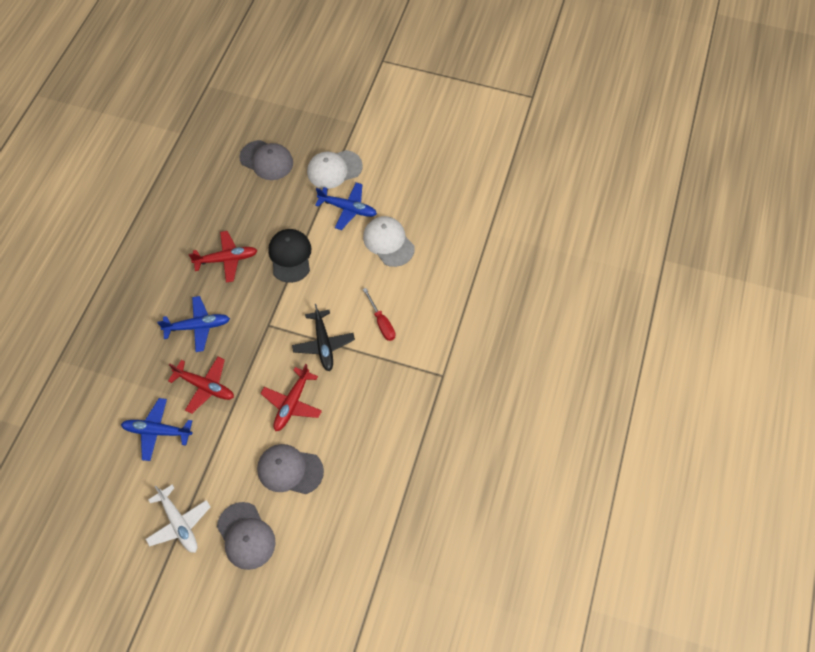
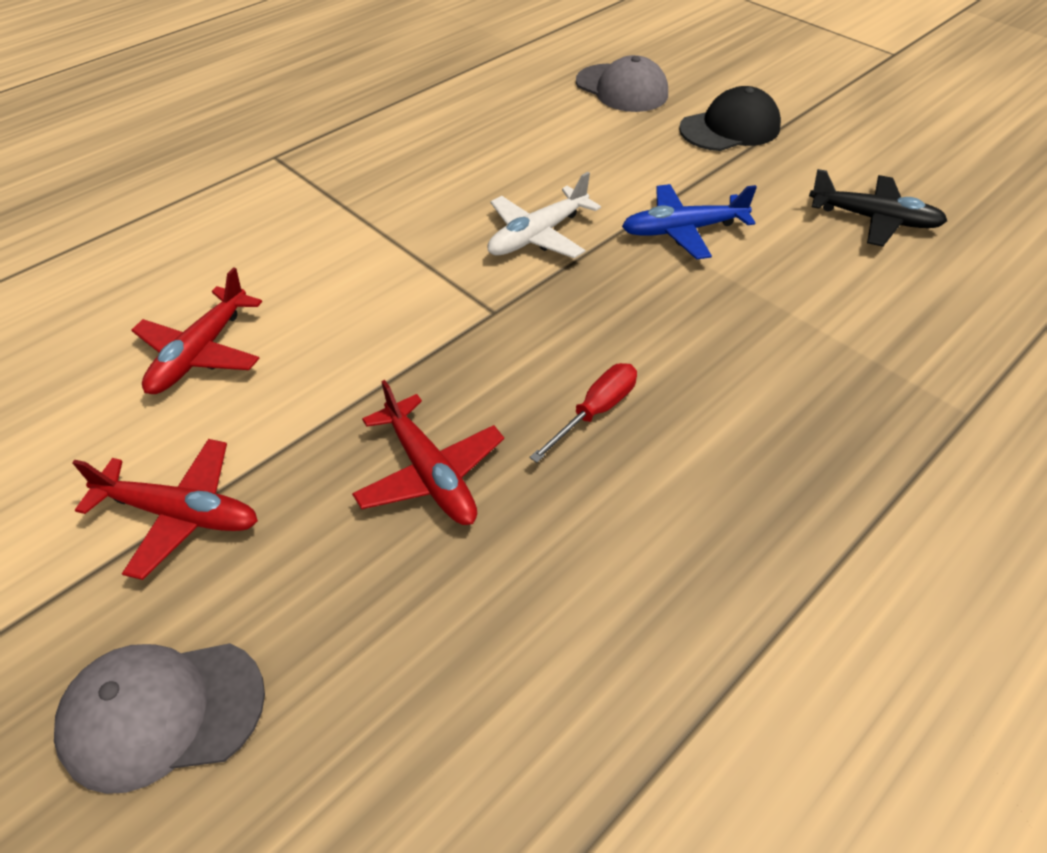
blue plane: 3 -> 1
grey cap: 3 -> 2
white cap: 2 -> 0

